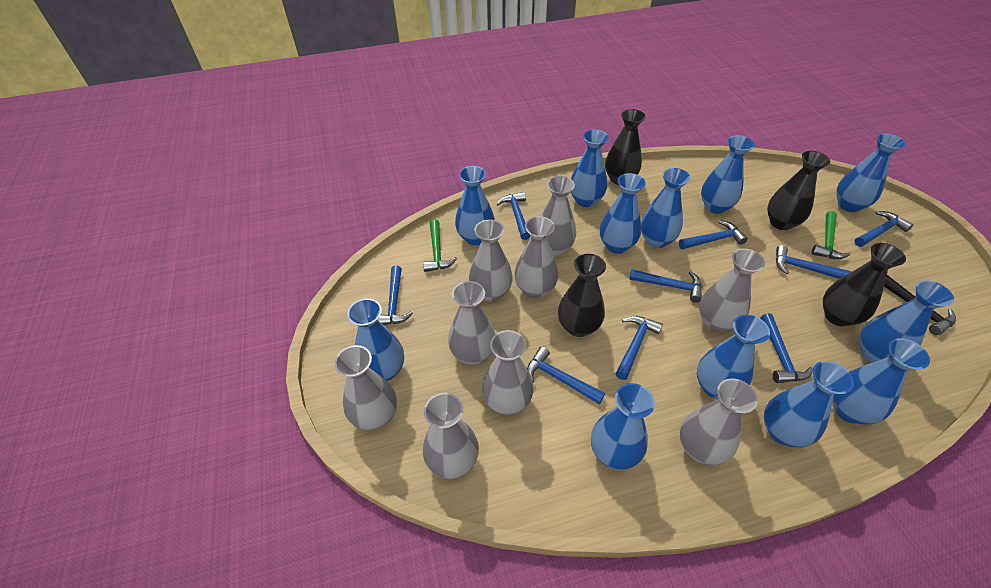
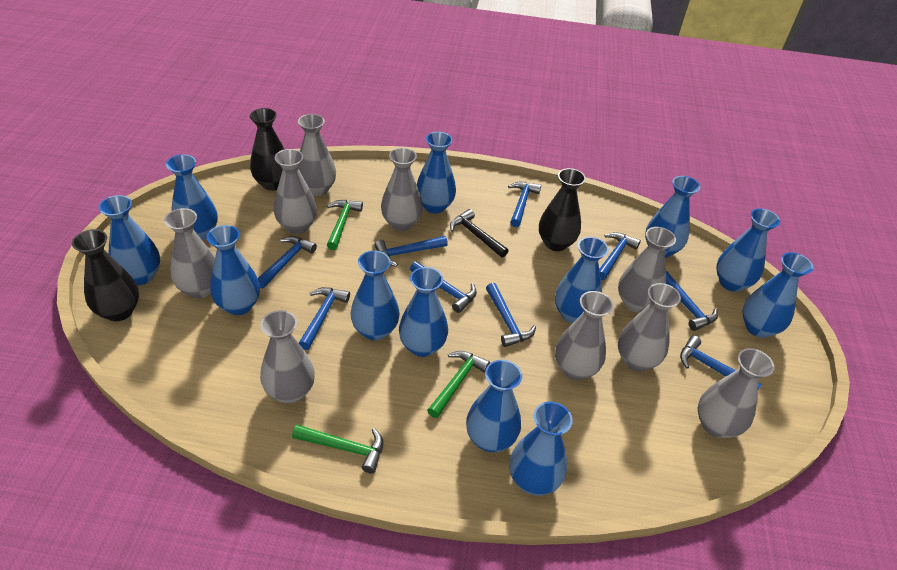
black vase: 4 -> 3
green hammer: 2 -> 3

